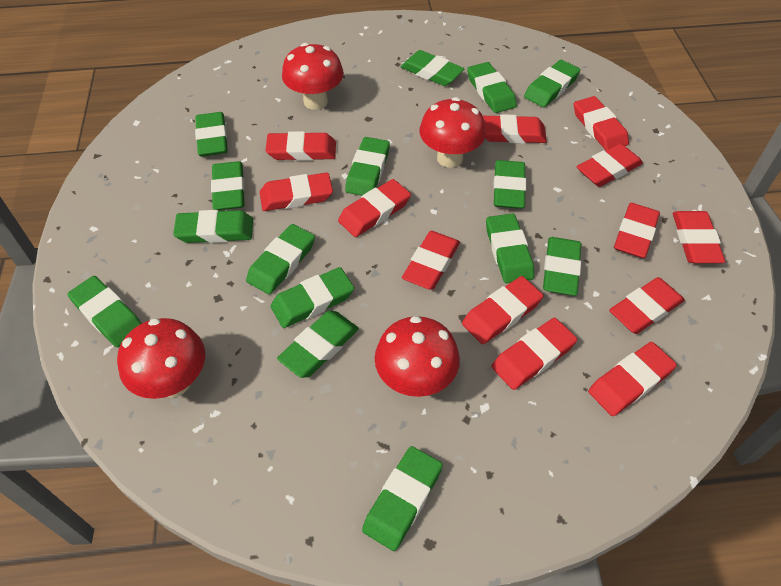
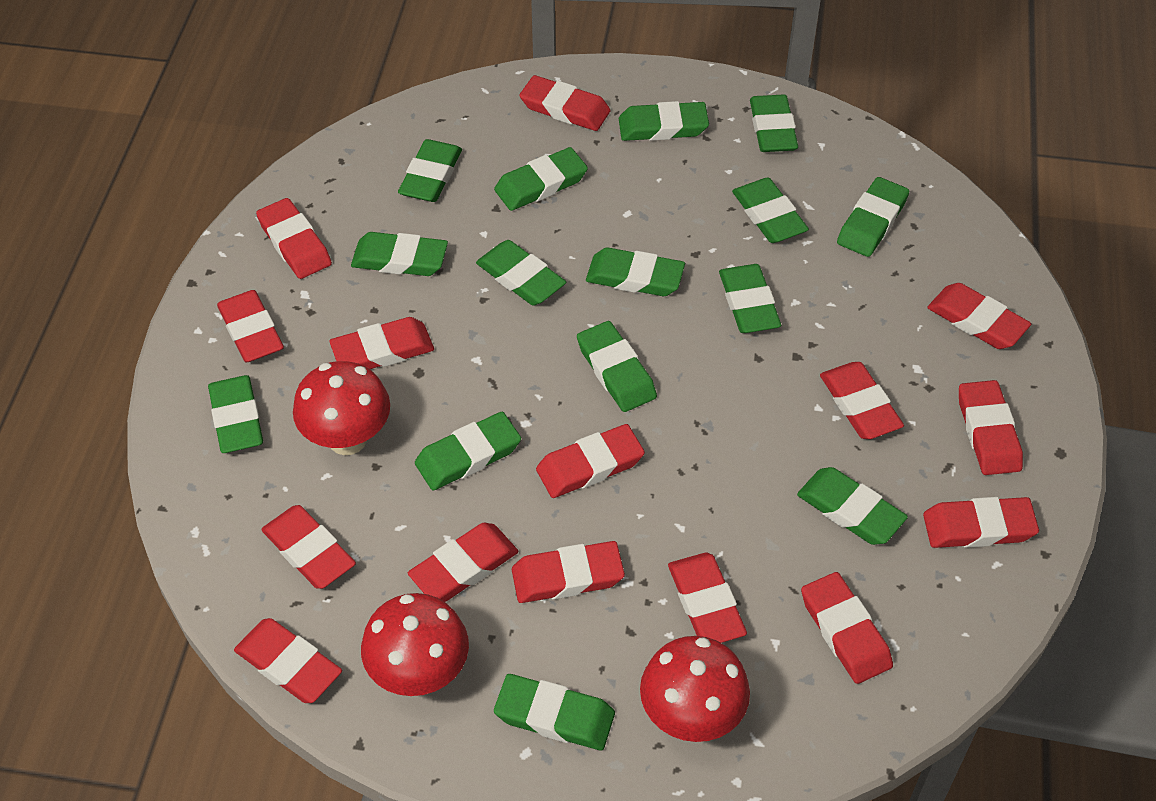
red eraser: 13 -> 15
red mushroom: 4 -> 3

